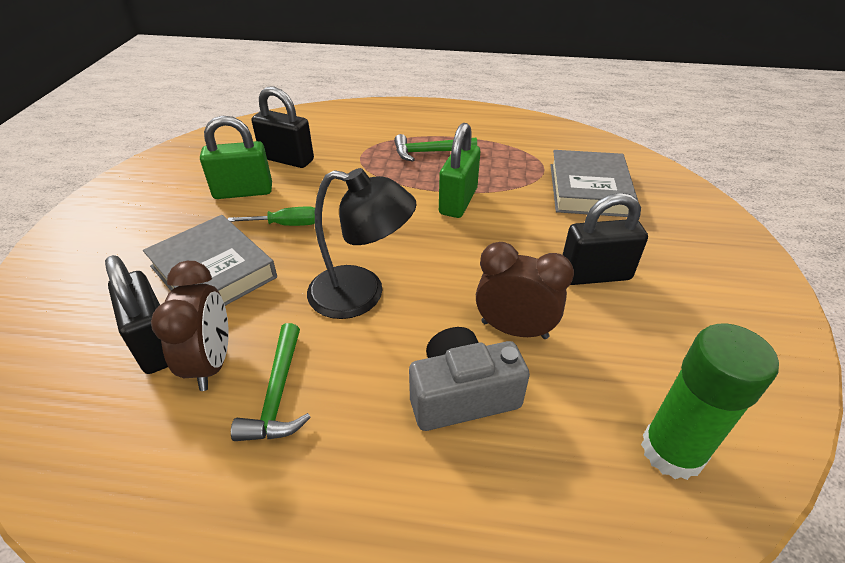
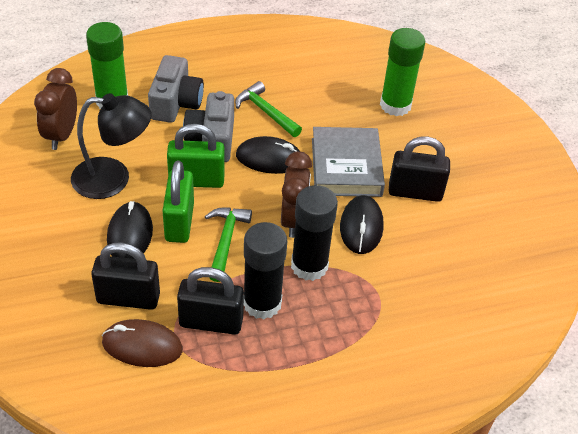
black glue stick: 0 -> 2
black mouse: 0 -> 3
brown mouse: 0 -> 1
green glue stick: 1 -> 2
green screwdriver: 1 -> 0
grey book: 2 -> 1
grey camera: 1 -> 2

